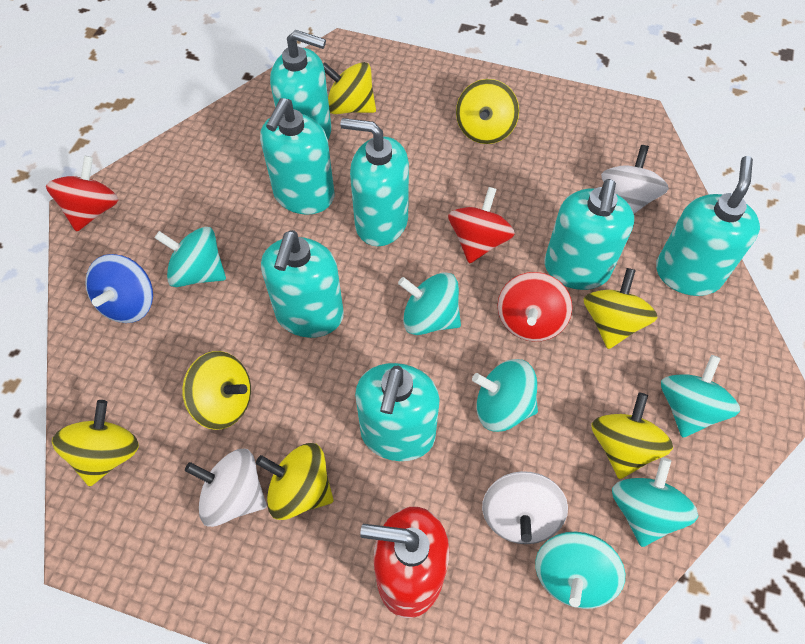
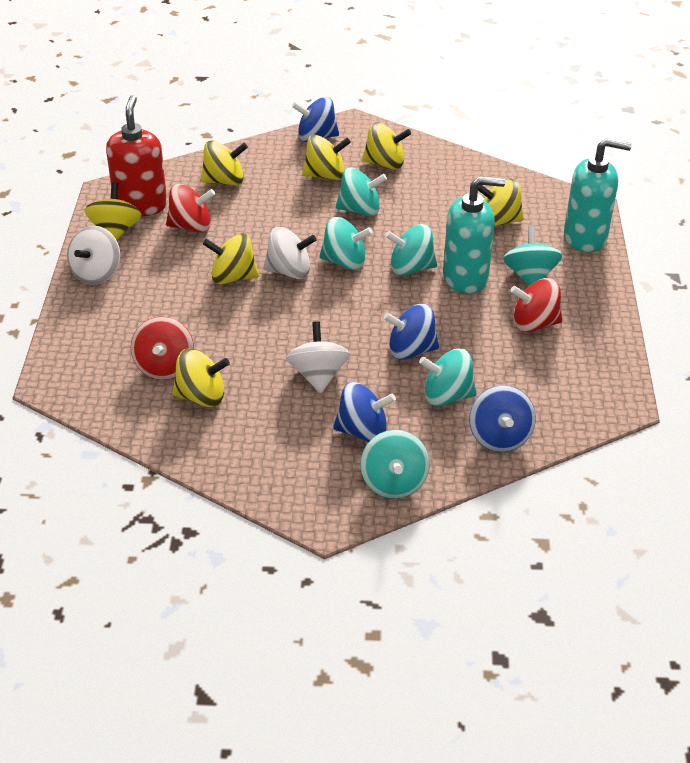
blue spinning top: 1 -> 4
turquoise soap dispenser: 7 -> 2

